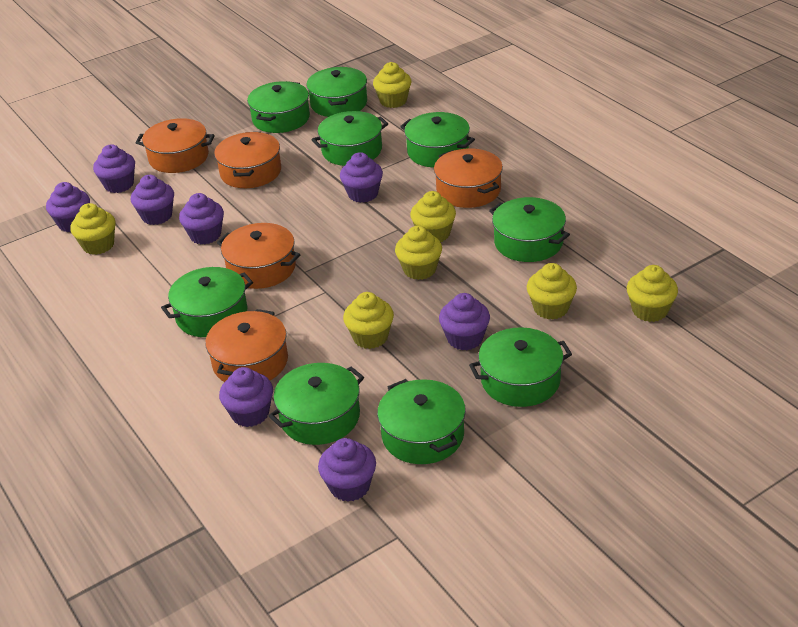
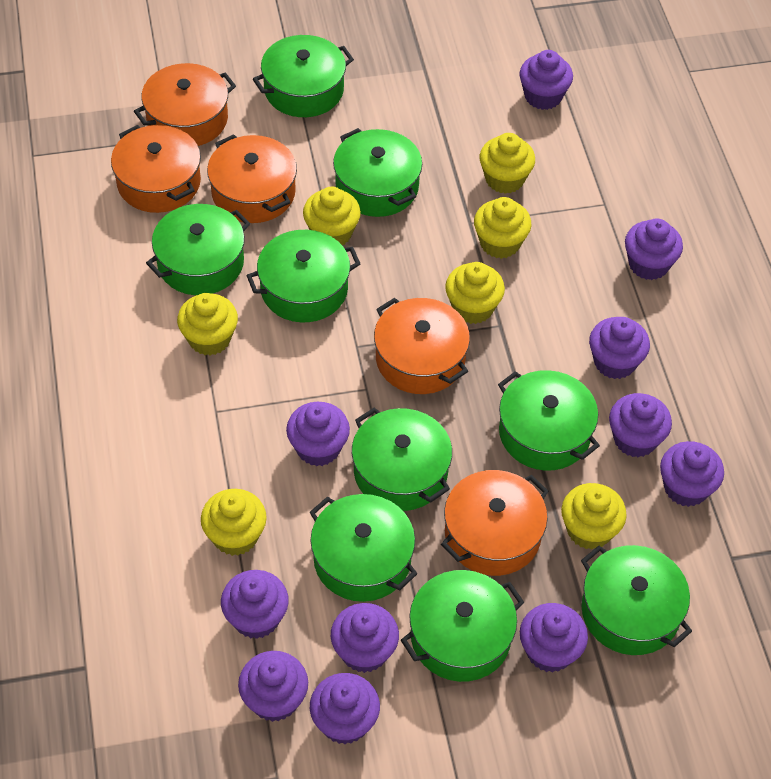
purple cupcake: 8 -> 11

